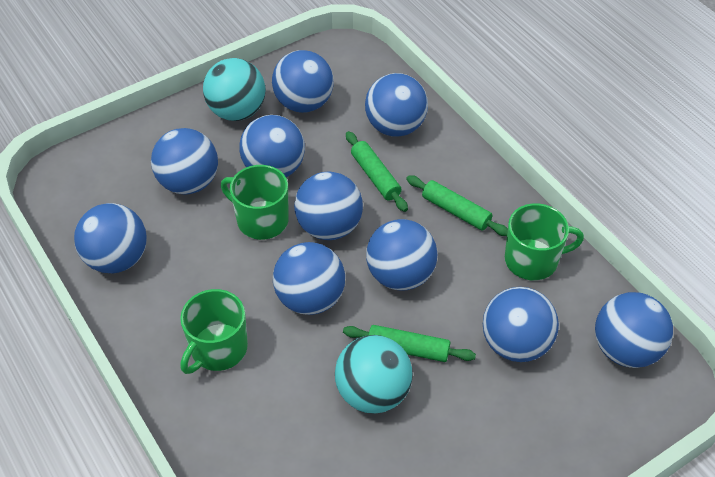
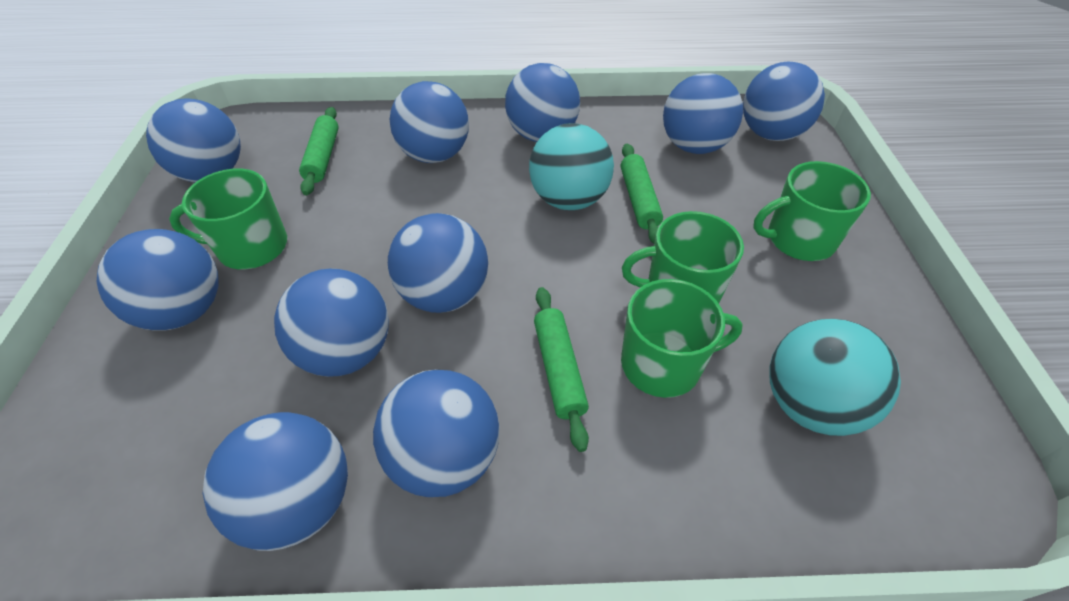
green mug: 3 -> 4

